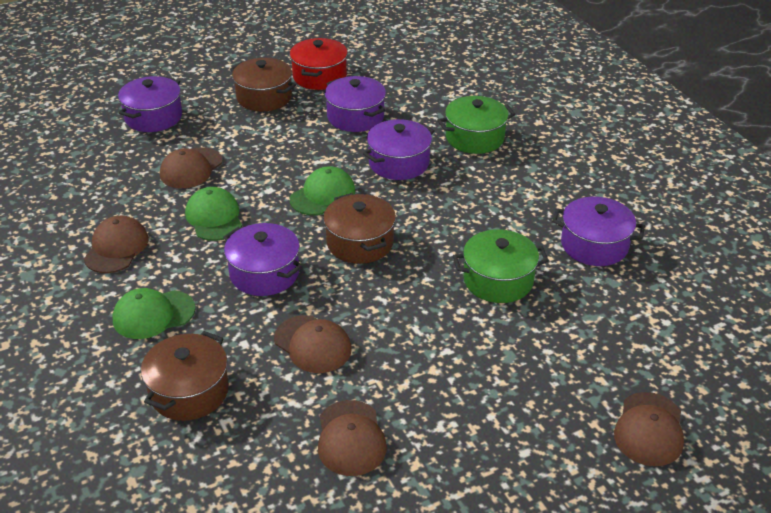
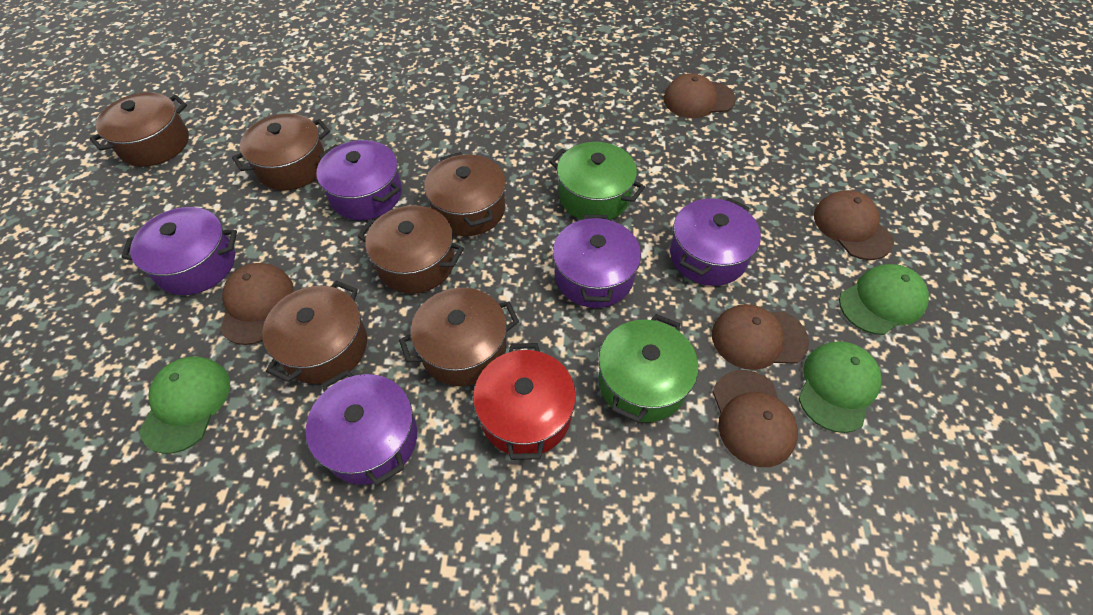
brown pot: 3 -> 6

